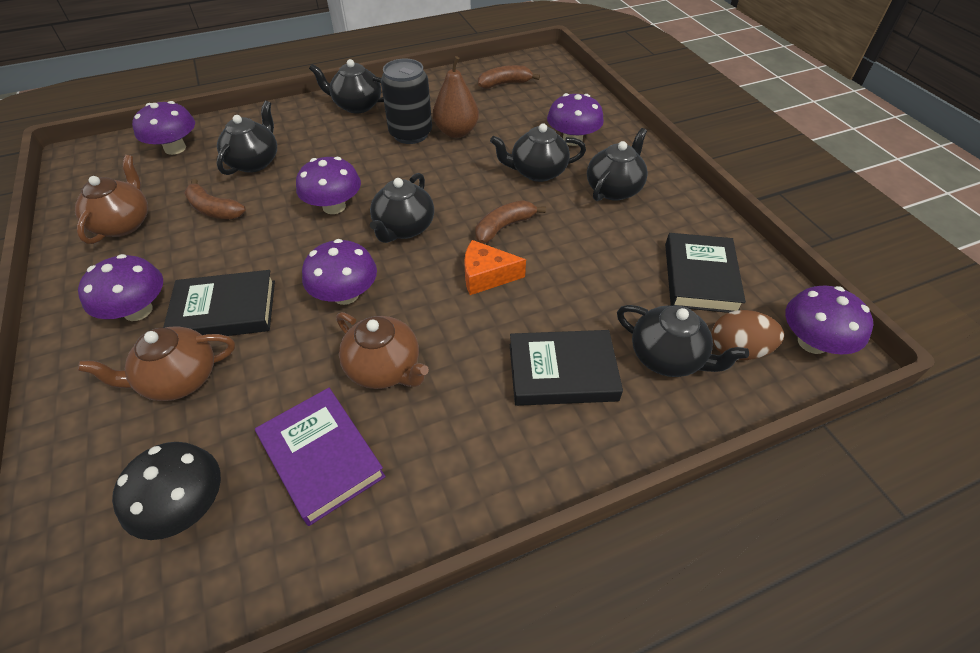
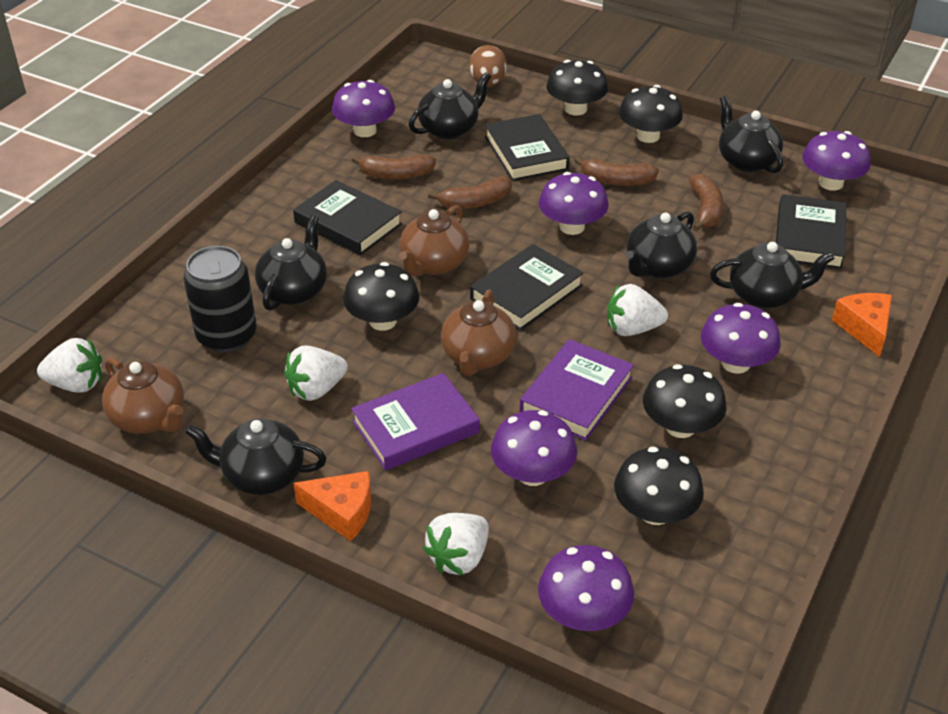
black book: 3 -> 4
black mushroom: 1 -> 5
brown banana: 3 -> 4
brown pear: 1 -> 0
orange cheese: 1 -> 2
purple book: 1 -> 2
white strawberry: 0 -> 4

